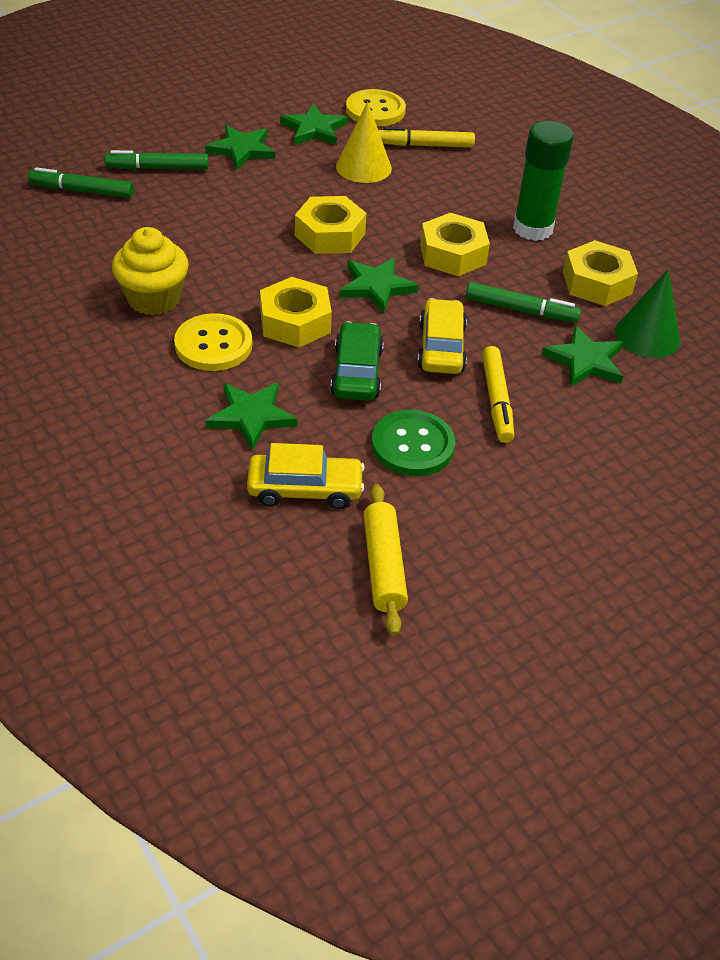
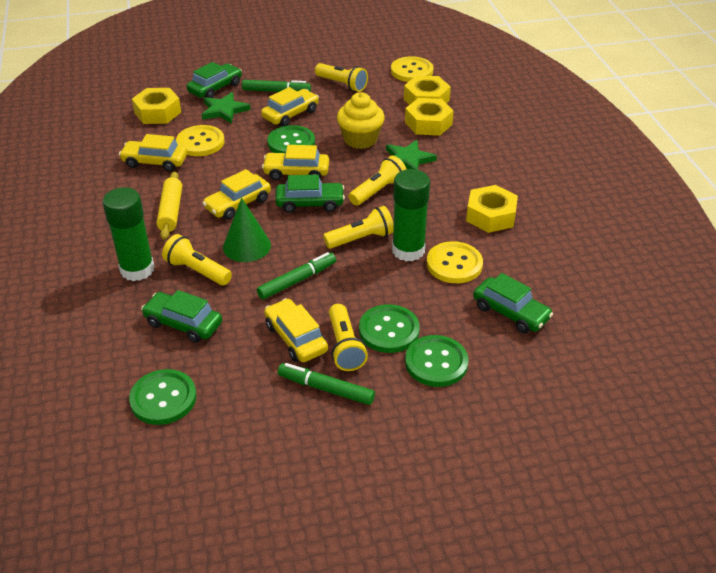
green button: 1 -> 4
green car: 1 -> 4
green glue stick: 1 -> 2
green star: 5 -> 2
yellow button: 2 -> 3
yellow car: 2 -> 5
yellow cone: 1 -> 0
yellow flashlight: 0 -> 5
yellow marker: 2 -> 0

